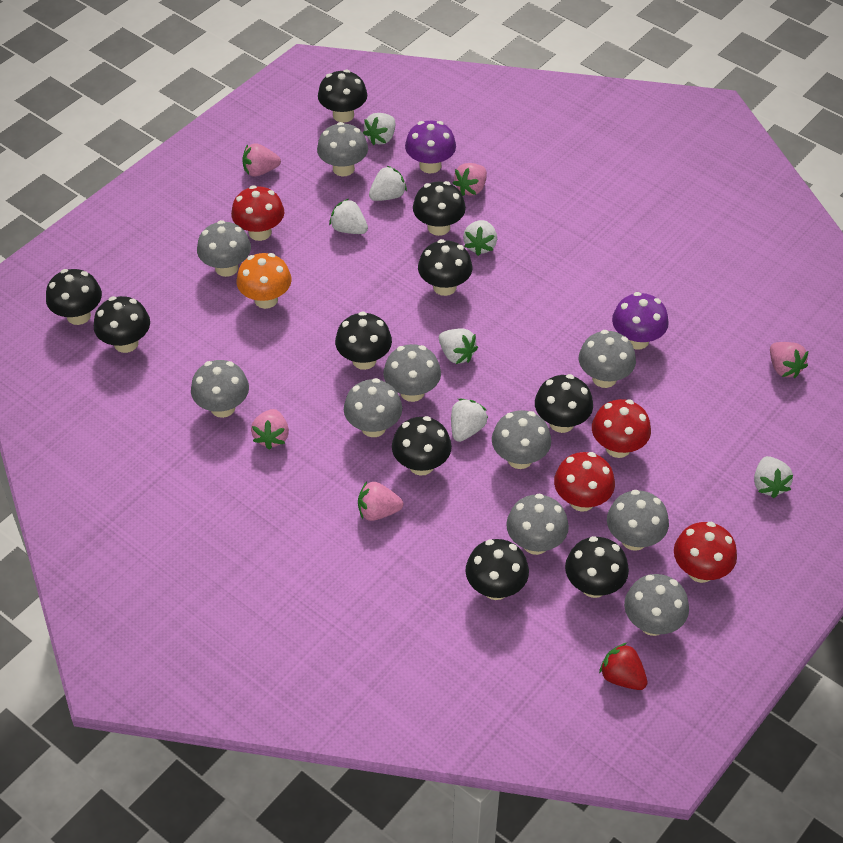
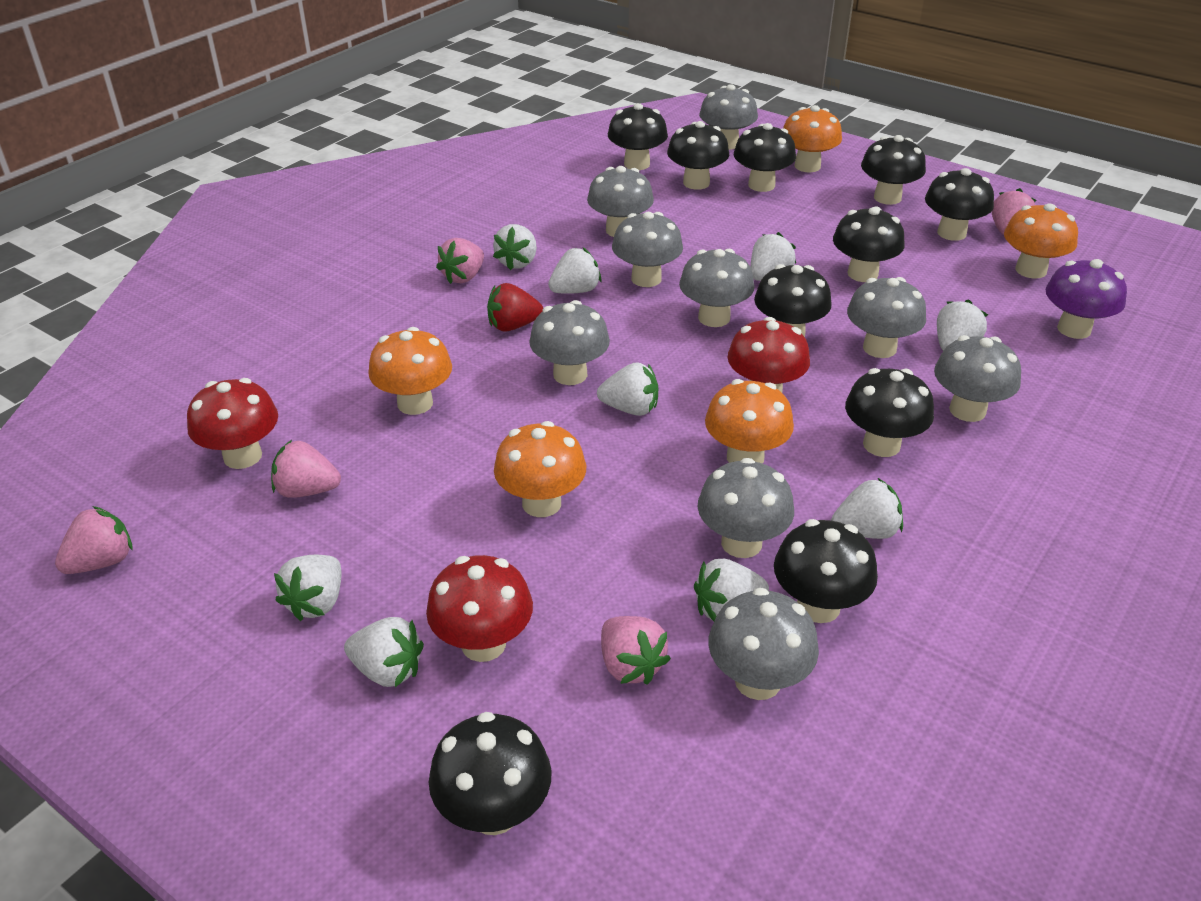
grey mushroom: 10 -> 9
orange mushroom: 1 -> 5
purple mushroom: 2 -> 1
red mushroom: 4 -> 3
white strawberry: 7 -> 9

